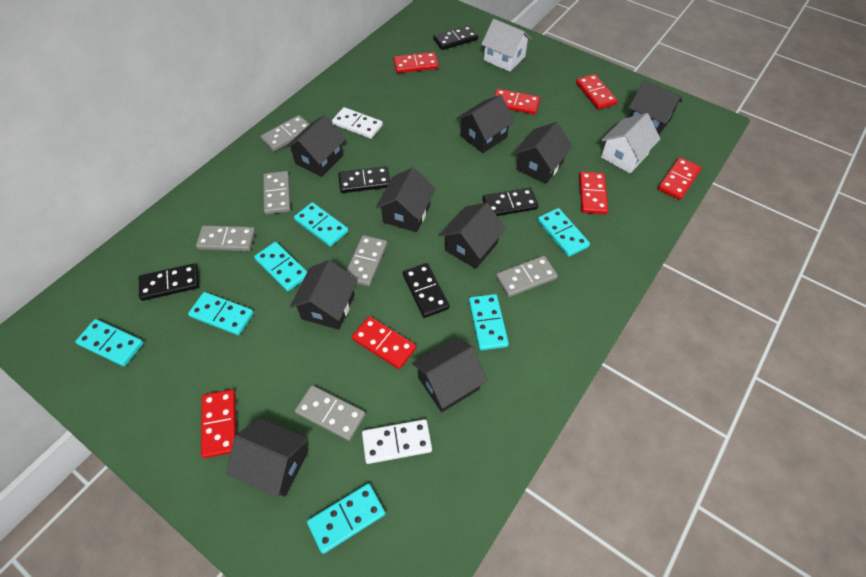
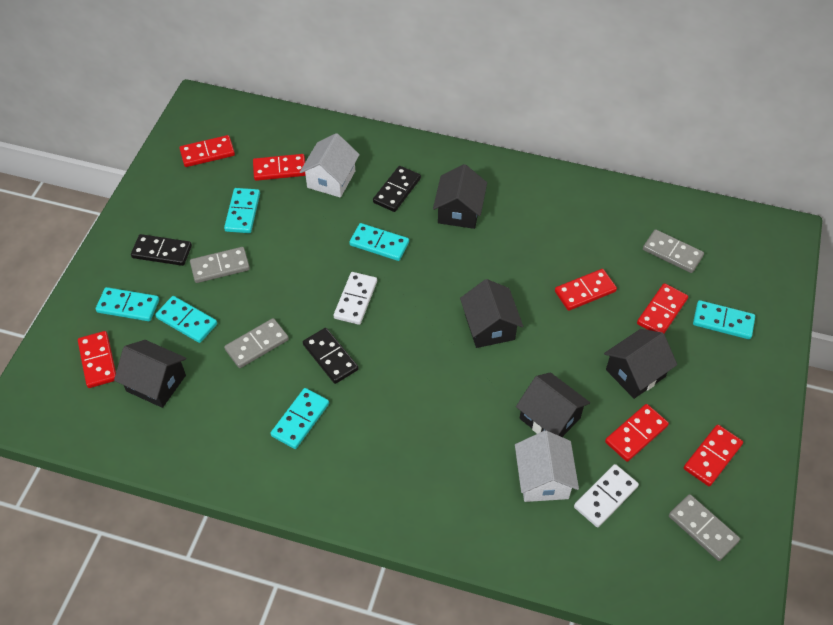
black domino: 5 -> 3
black house: 9 -> 5
grey domino: 6 -> 4
turquoise domino: 7 -> 6

